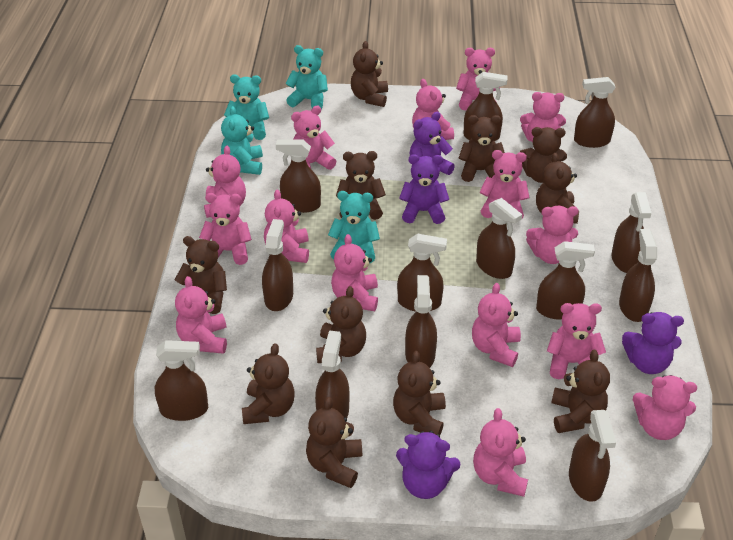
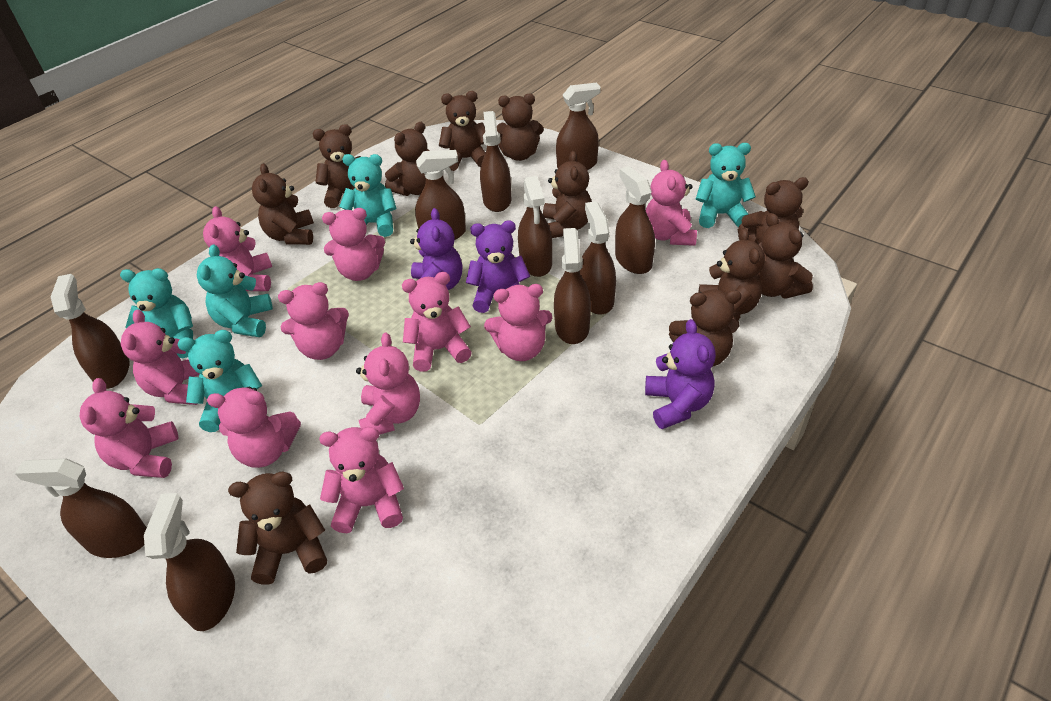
brown spray bottle: 13 -> 10
pink teddy bear: 15 -> 11
purple teddy bear: 4 -> 3
turquoise teddy bear: 4 -> 5

